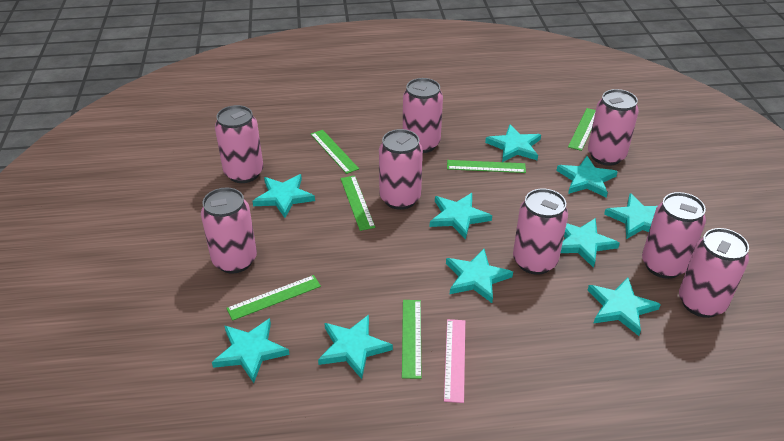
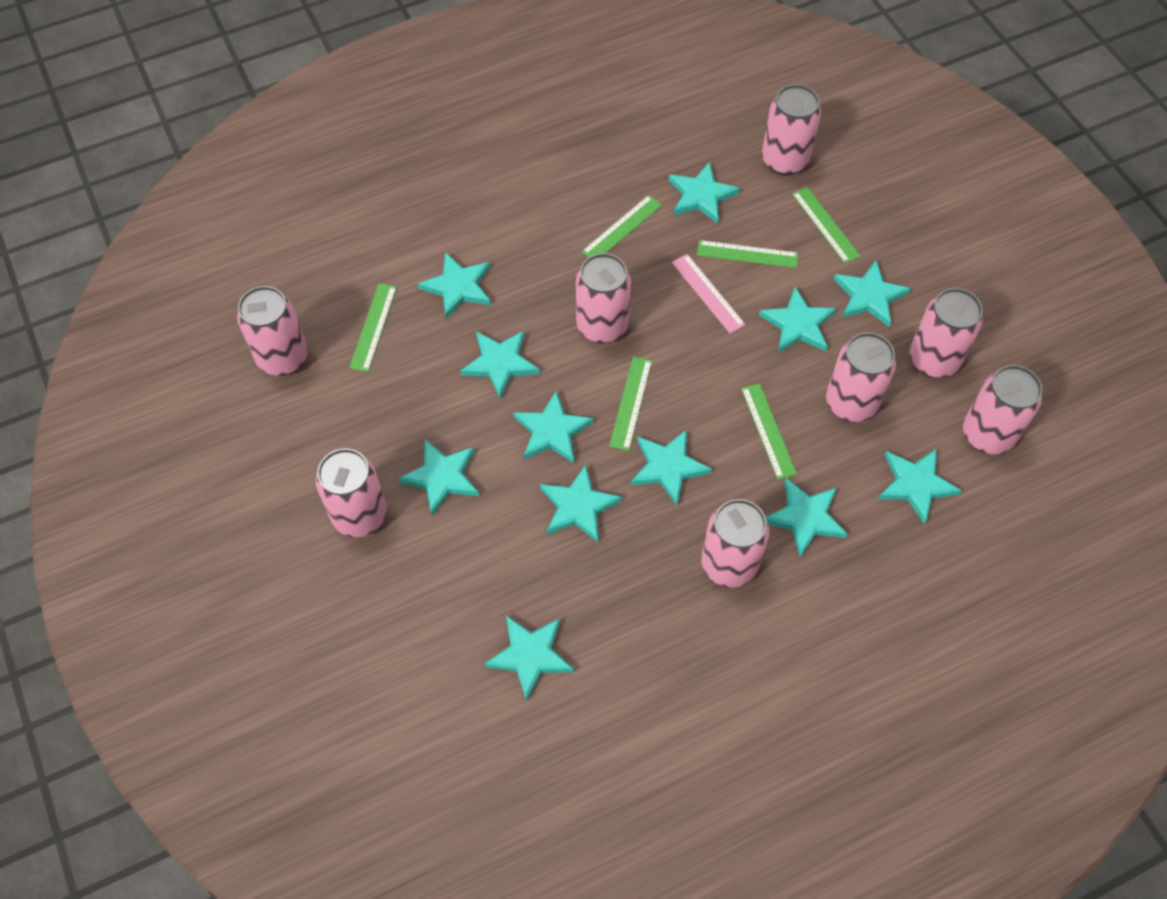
turquoise star: 10 -> 12

